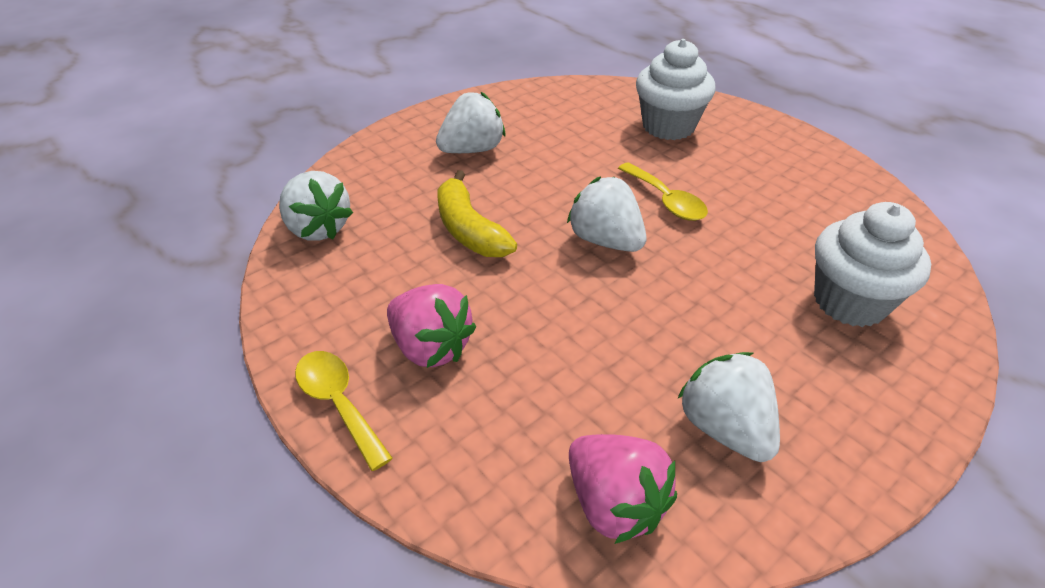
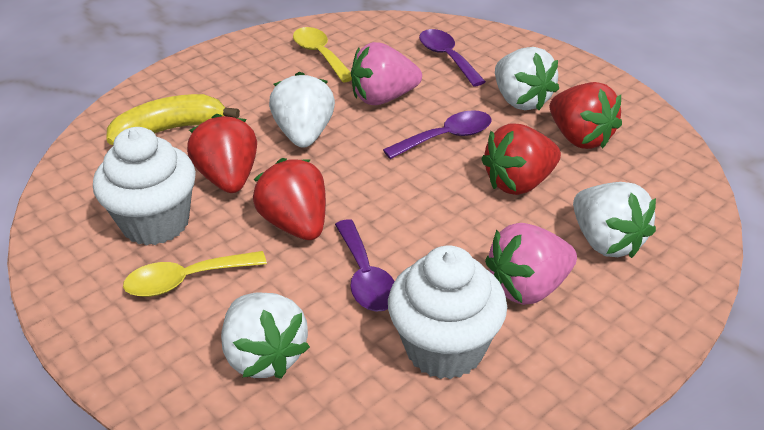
purple spoon: 0 -> 3
red strawberry: 0 -> 4

